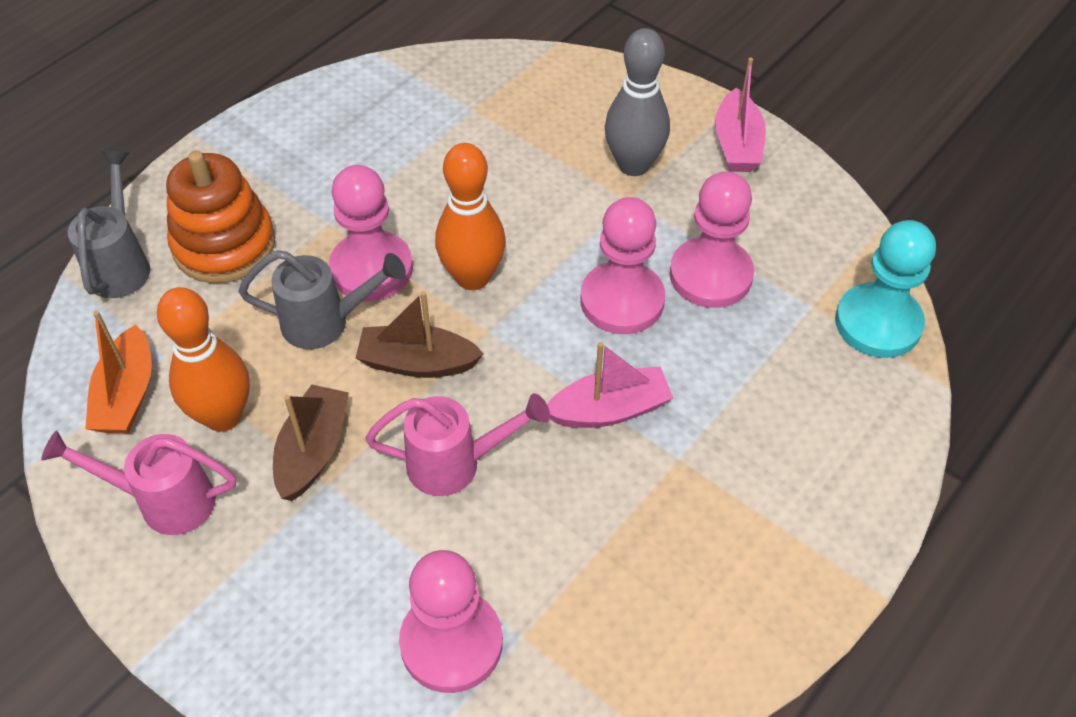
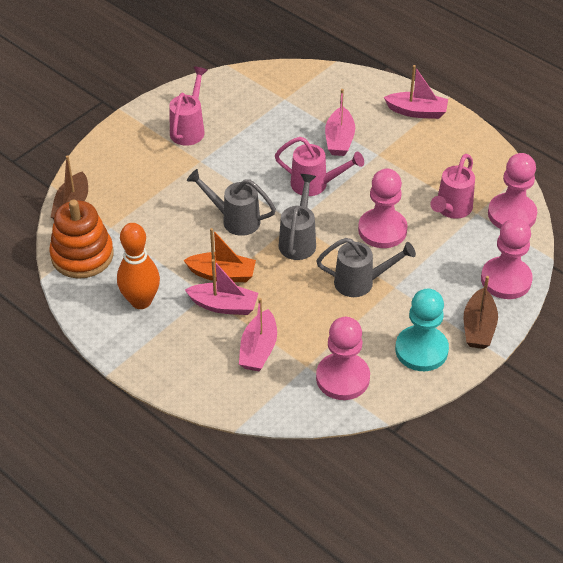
grey bowling pin: 1 -> 0
grey watering can: 2 -> 3
orange bowling pin: 2 -> 1
pink boat: 2 -> 4
pink watering can: 2 -> 3

